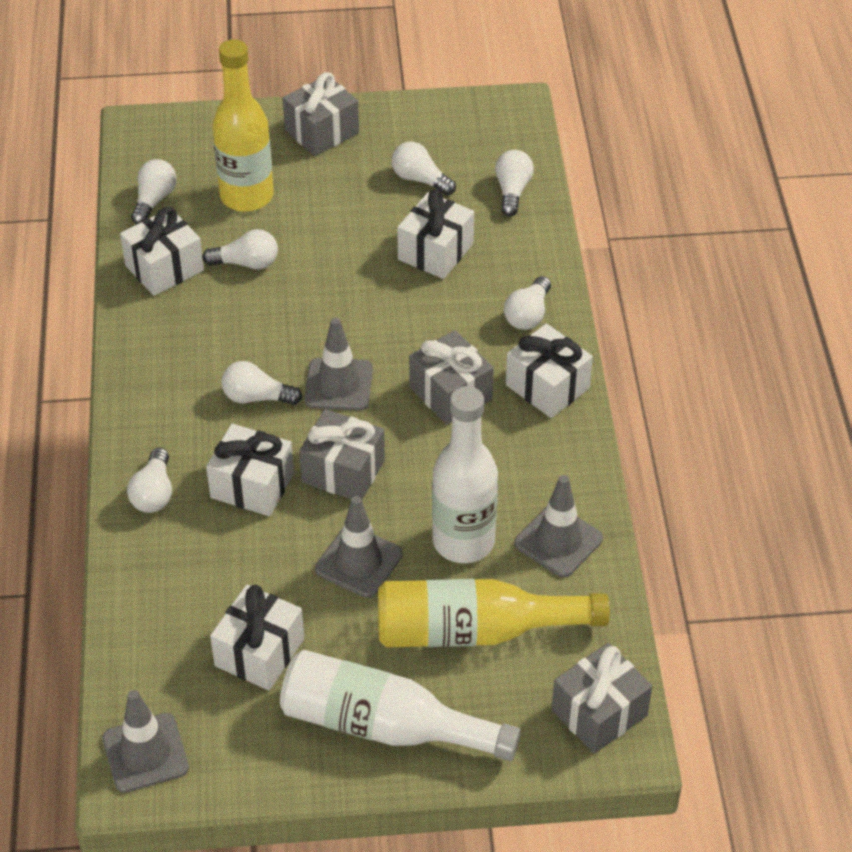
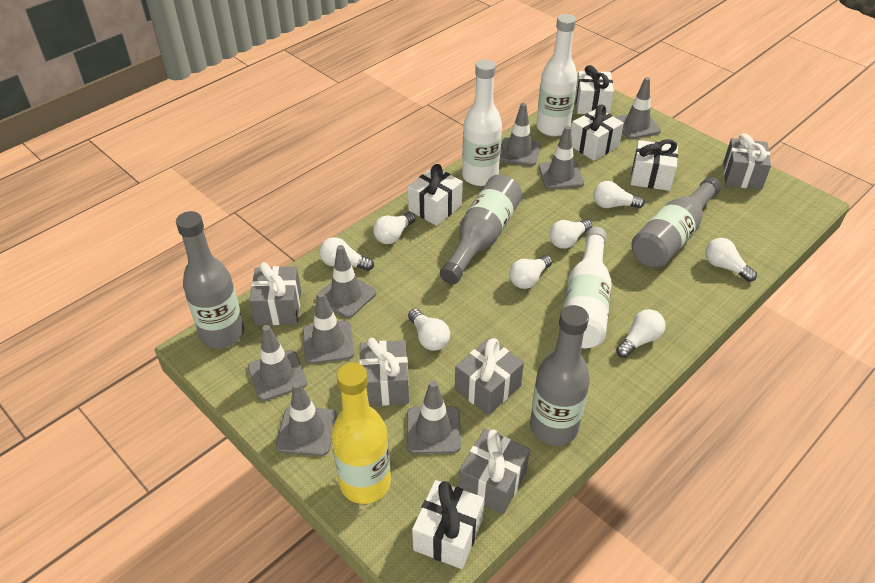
grey bottle: 0 -> 4
grey gift: 4 -> 5
grey traffic cone: 4 -> 8
white bottle: 2 -> 3
white light bulb: 7 -> 8
yellow bottle: 2 -> 1

